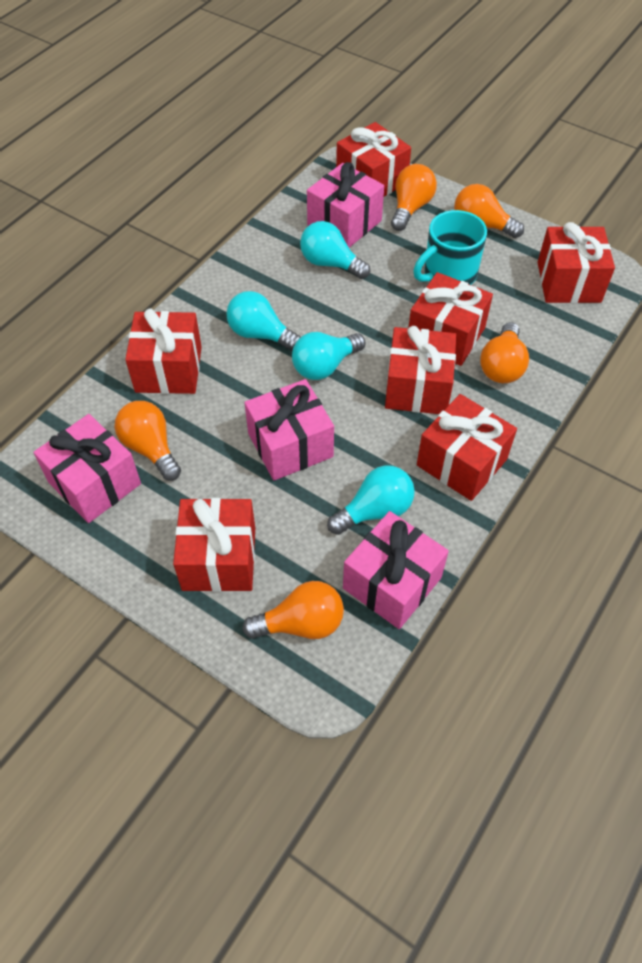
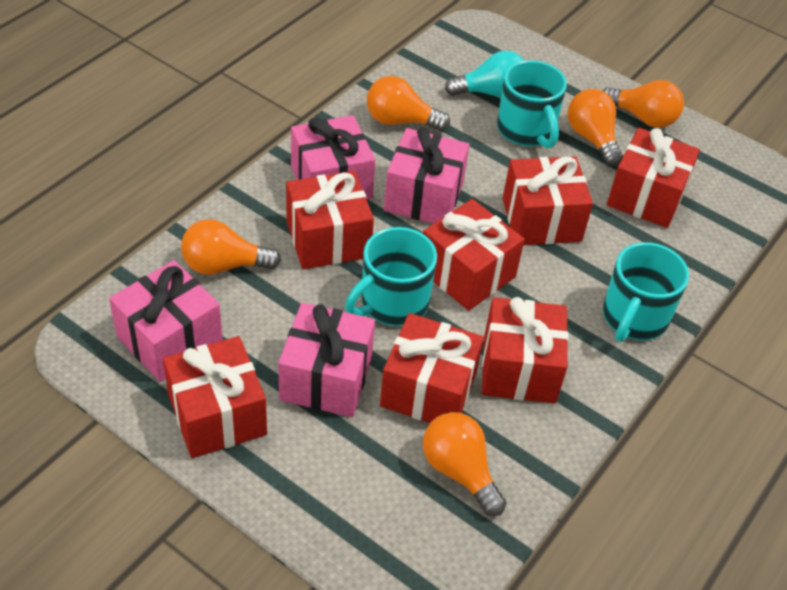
turquoise light bulb: 4 -> 1
turquoise mug: 1 -> 3

